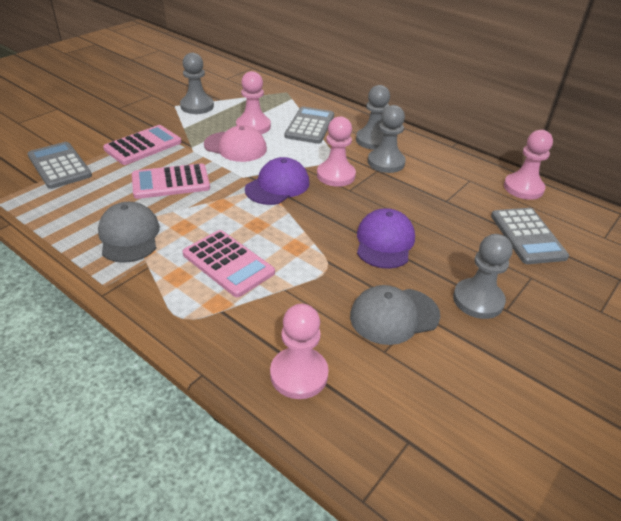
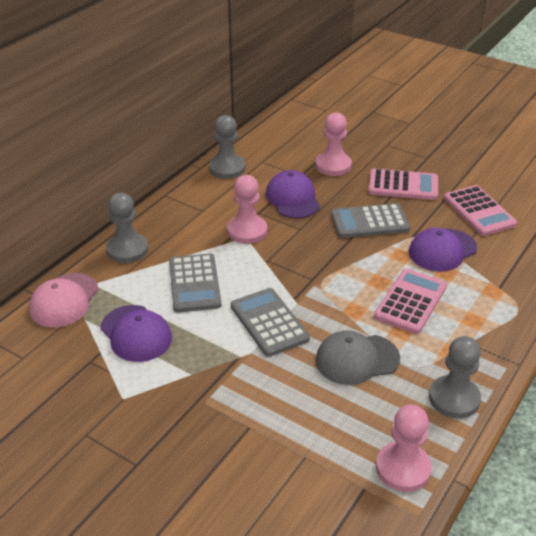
grey cap: 2 -> 1
grey pawn: 4 -> 3
pink pawn: 4 -> 3
purple cap: 2 -> 3

